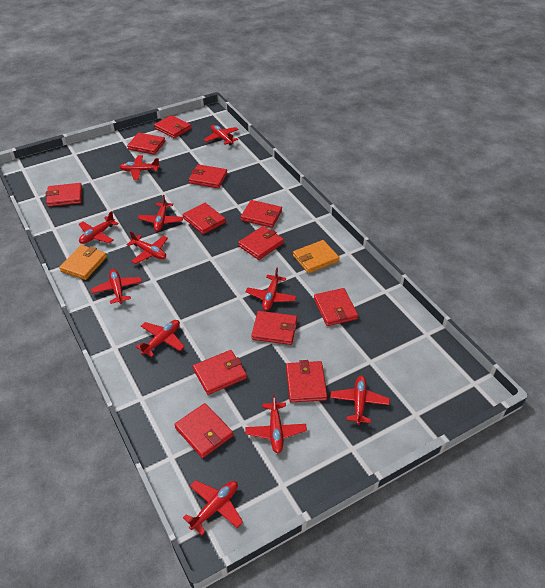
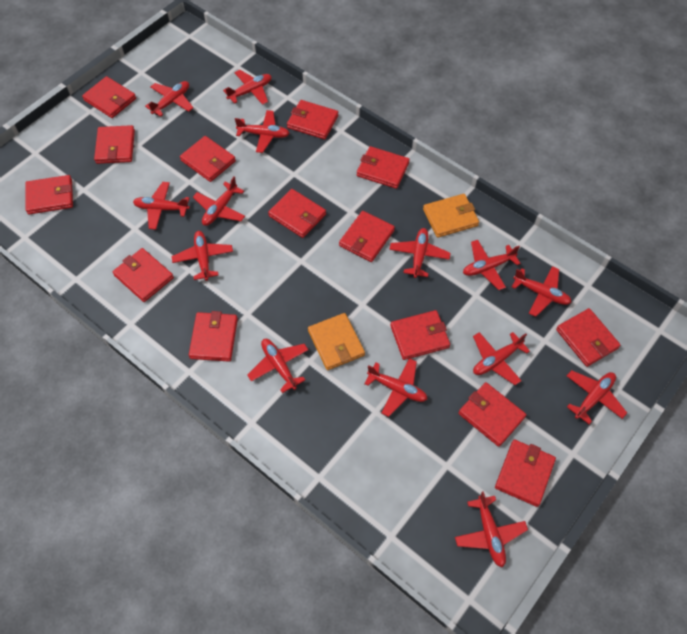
red plane: 11 -> 14
red wallet: 12 -> 14

